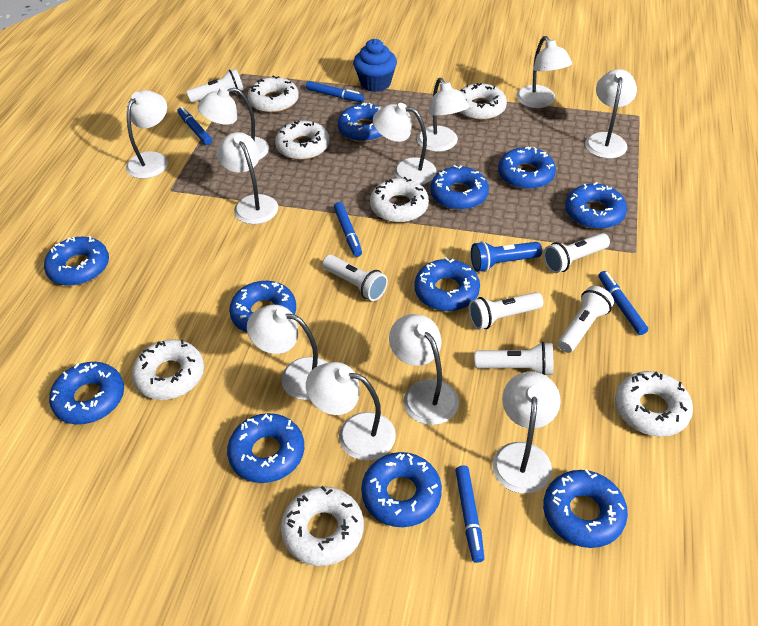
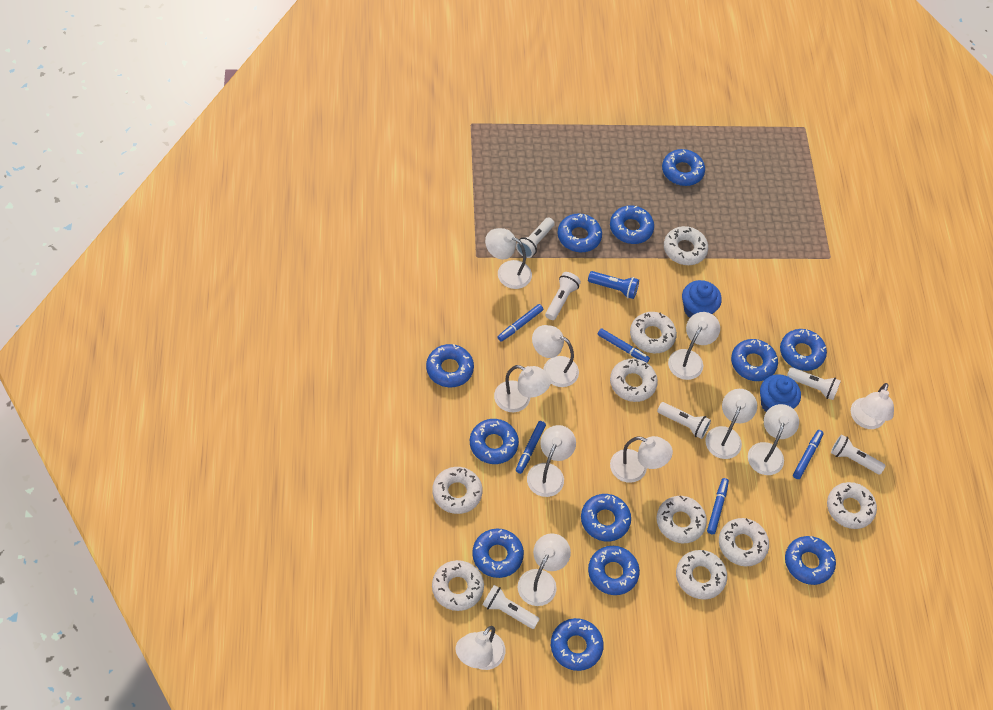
blue cupcake: 1 -> 2
blue donut: 11 -> 12
white donut: 7 -> 9

